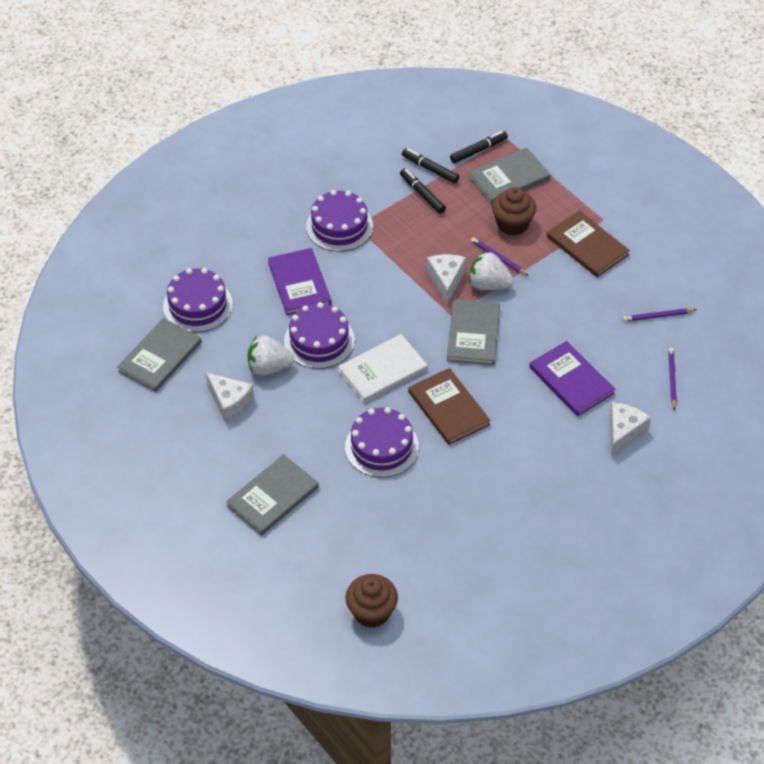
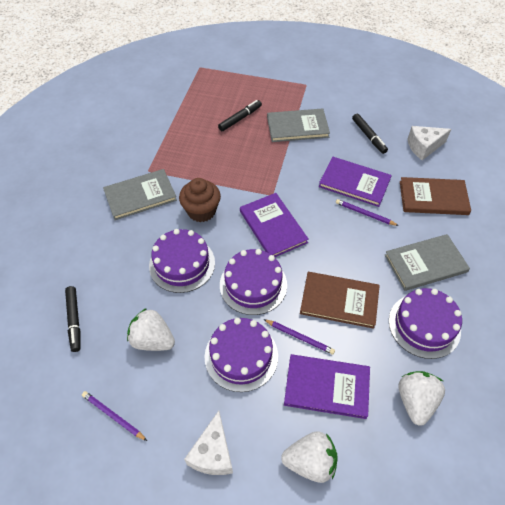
brown cupcake: 2 -> 1
grey book: 4 -> 3
purple book: 2 -> 3
white book: 1 -> 0
white cheese: 3 -> 2
white strawberry: 2 -> 3

